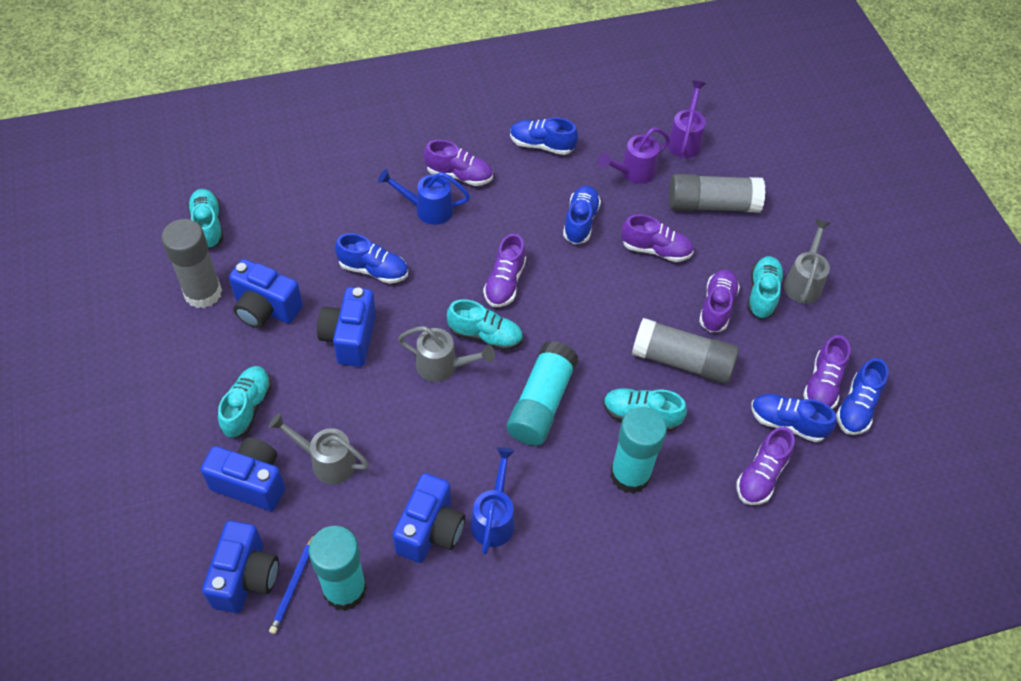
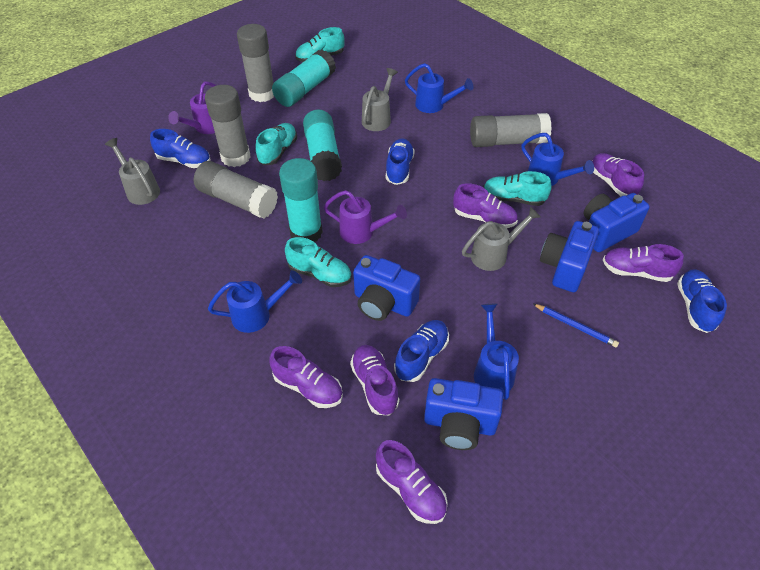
blue camera: 5 -> 4
blue shoe: 5 -> 4
blue watering can: 2 -> 4
grey glue stick: 3 -> 4
turquoise shoe: 5 -> 4

